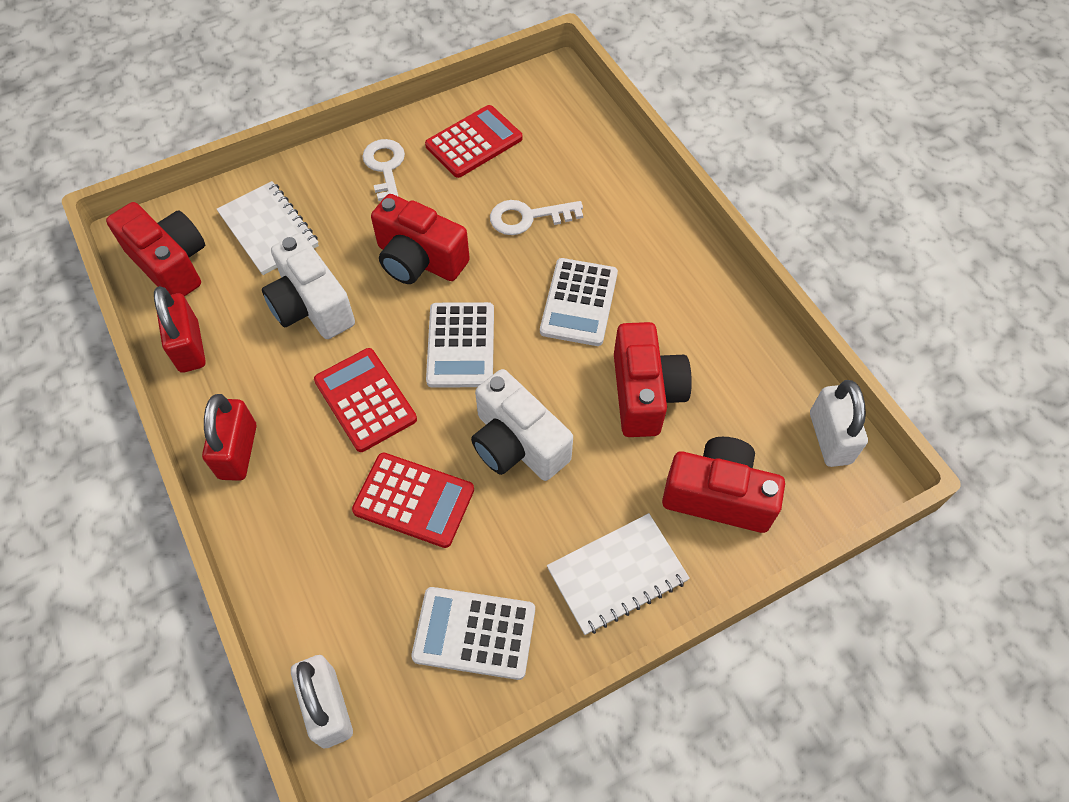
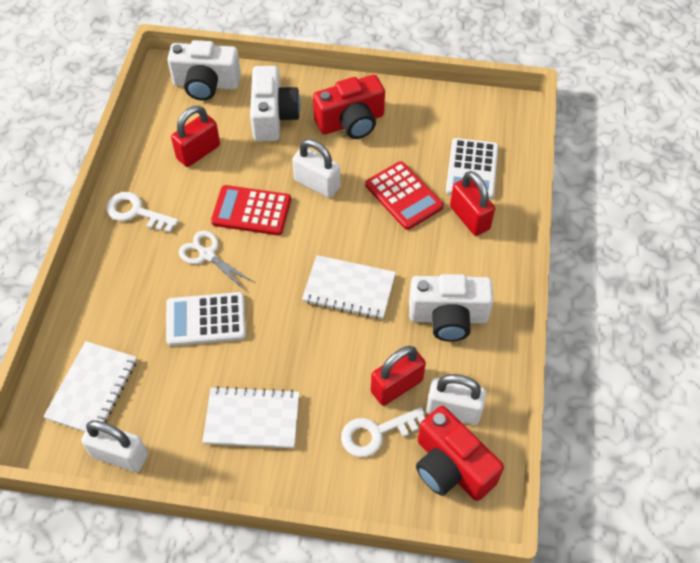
red calculator: 3 -> 2
red camera: 4 -> 2
red padlock: 2 -> 3
white calculator: 3 -> 2
white camera: 2 -> 3
white notebook: 2 -> 3
white padlock: 2 -> 3
white scissors: 0 -> 1

